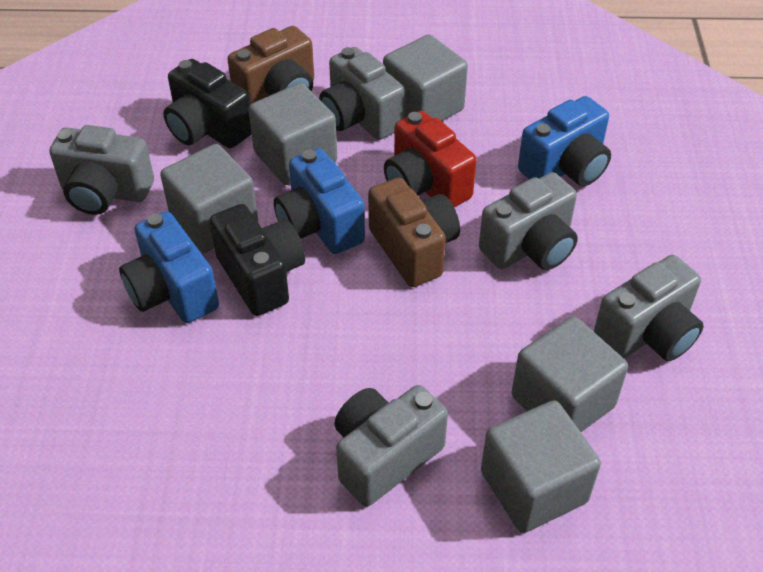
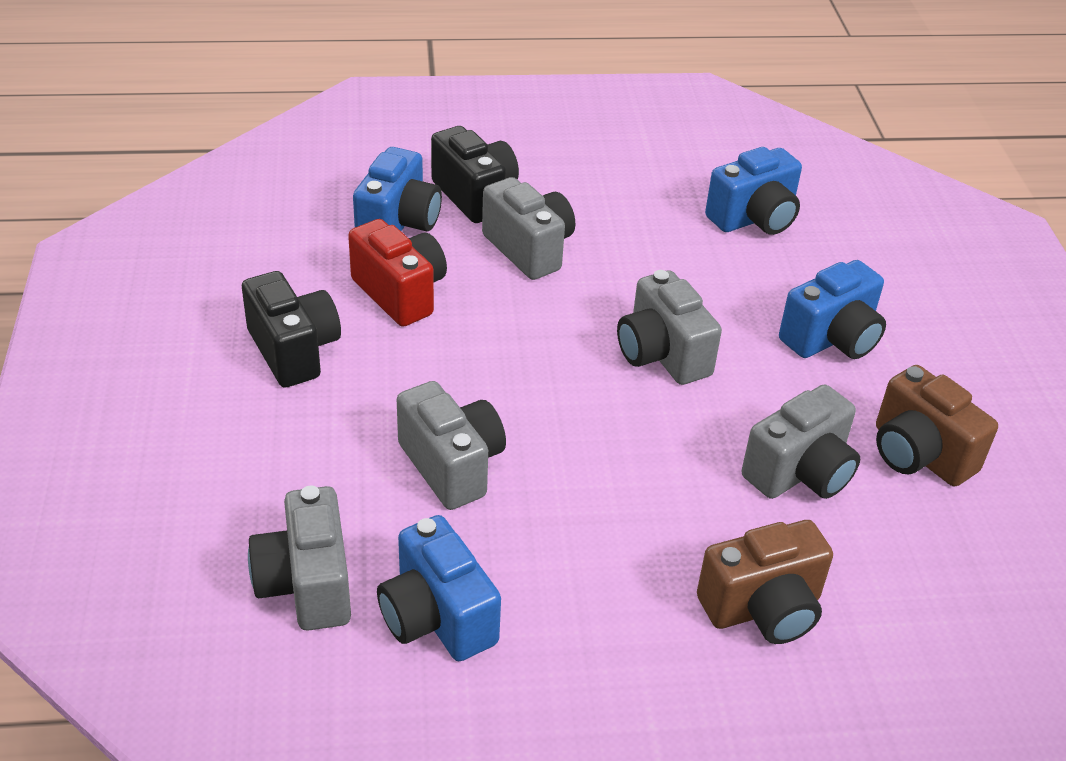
blue camera: 3 -> 4
grey cube: 5 -> 0

